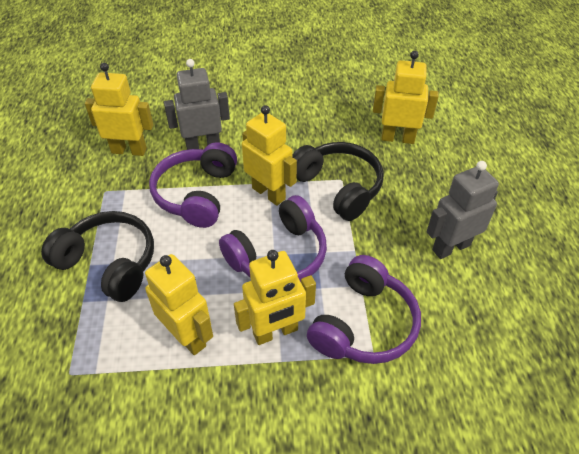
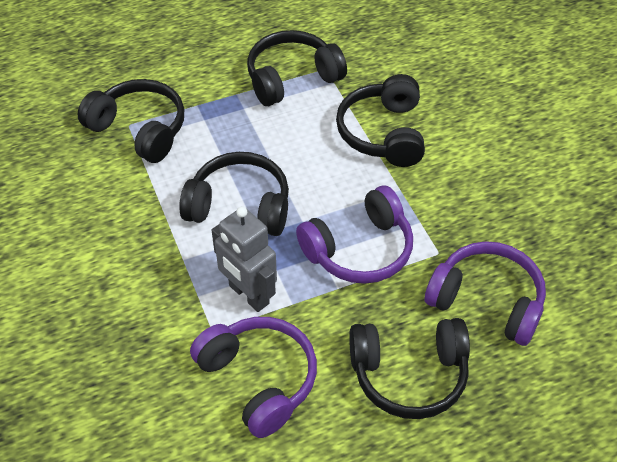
black headphones: 2 -> 5
grey robot: 2 -> 1
yellow robot: 5 -> 0

